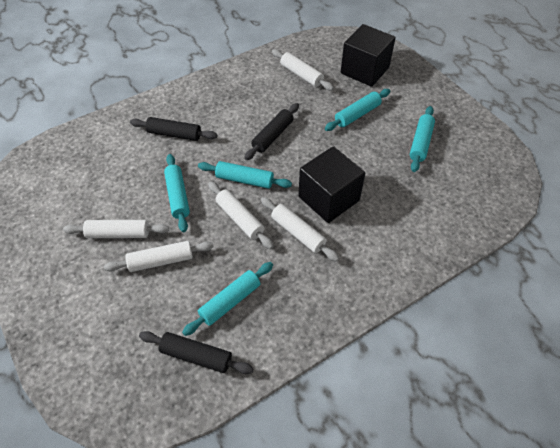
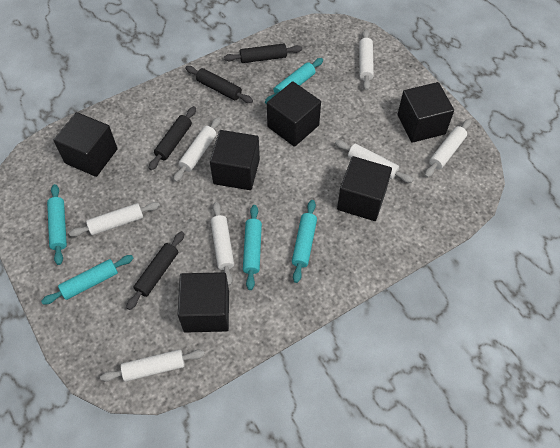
black cube: 2 -> 6
black rolling pin: 3 -> 4
white rolling pin: 5 -> 7

